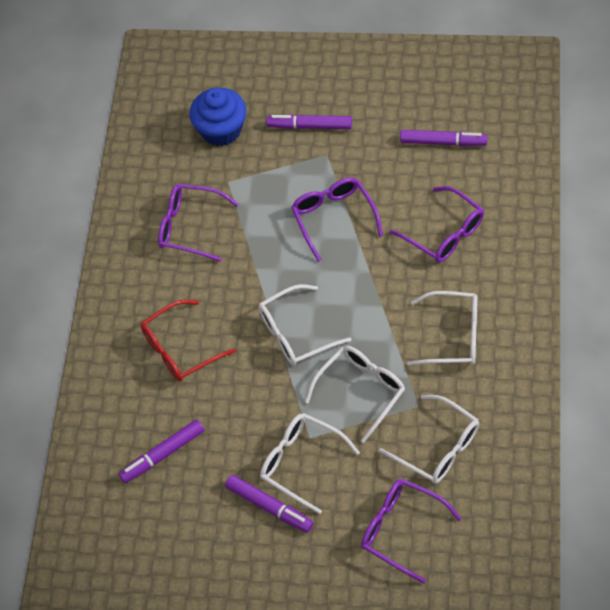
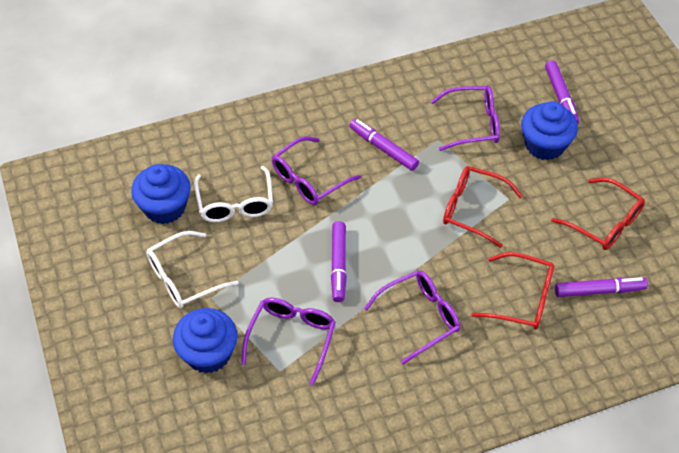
blue cupcake: 1 -> 3
red glasses: 1 -> 3
white glasses: 5 -> 2

